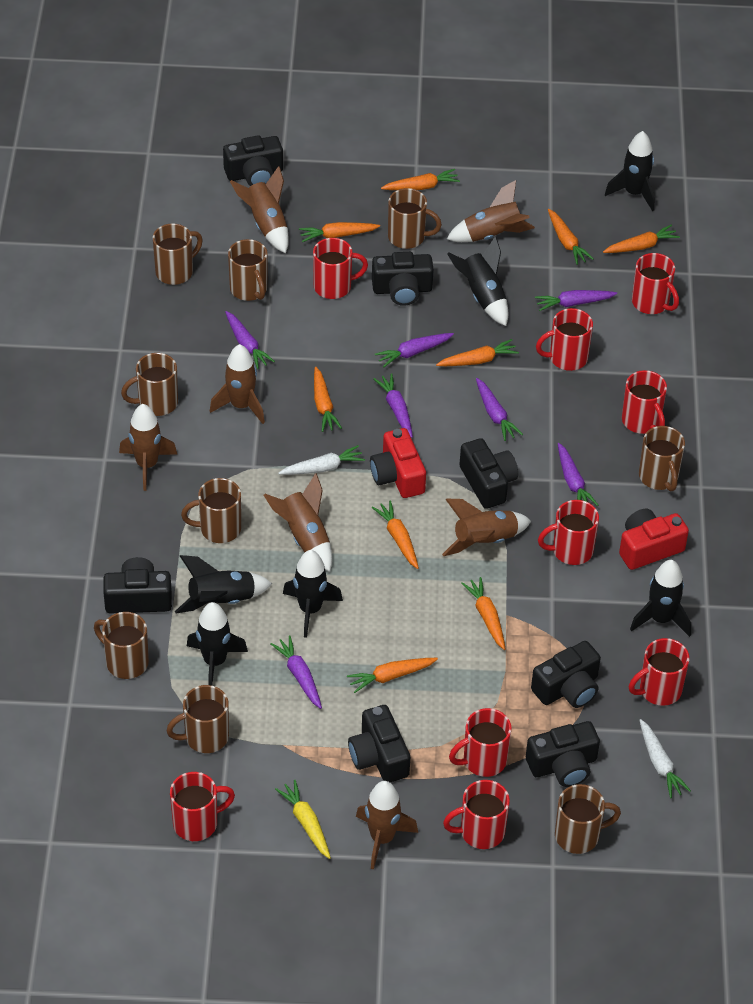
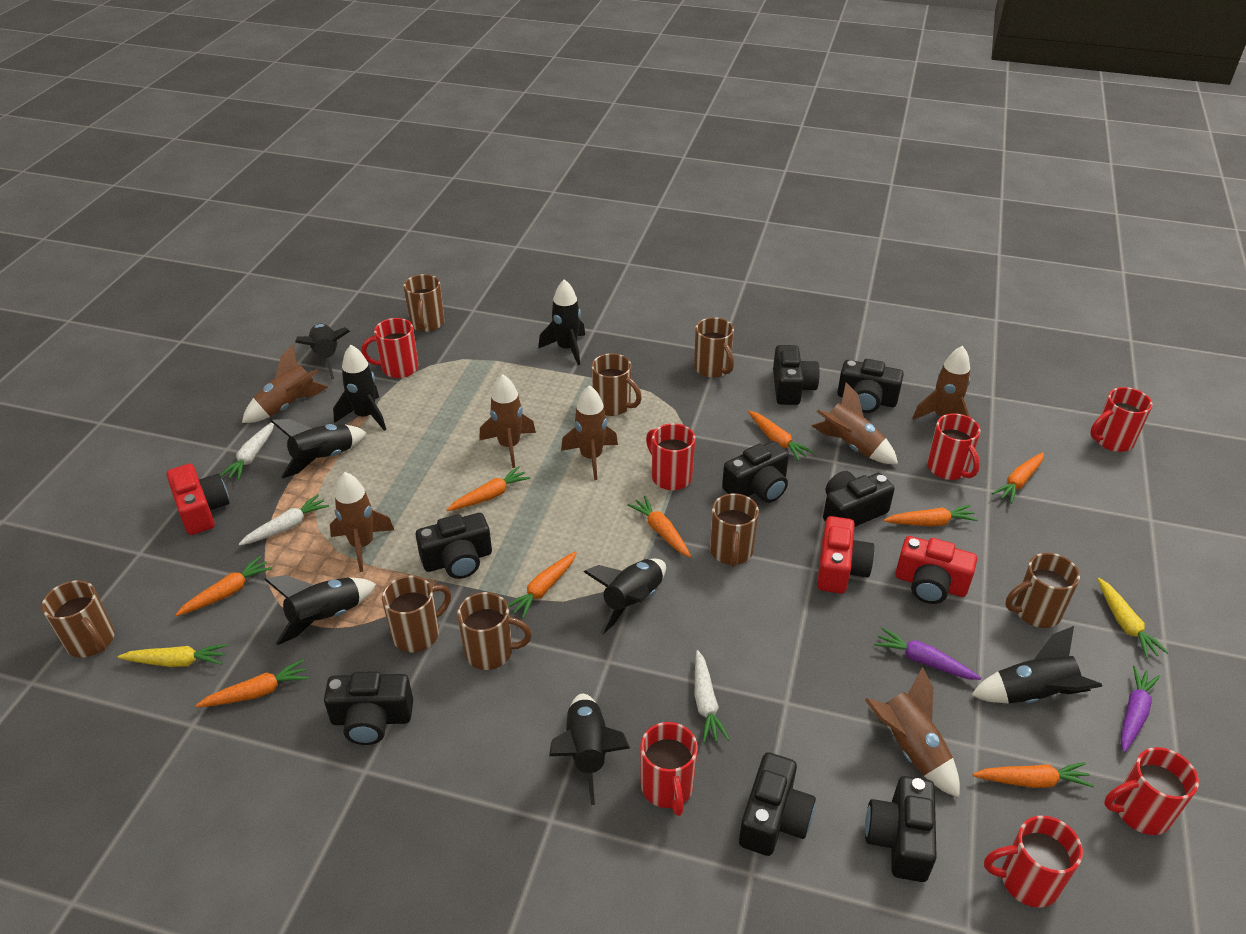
black camera: 7 -> 8
black rocket: 6 -> 8
brown mug: 9 -> 8
purple carrot: 7 -> 2
red camera: 2 -> 3
red mug: 9 -> 7
white carrot: 2 -> 3
yellow carrot: 1 -> 2

